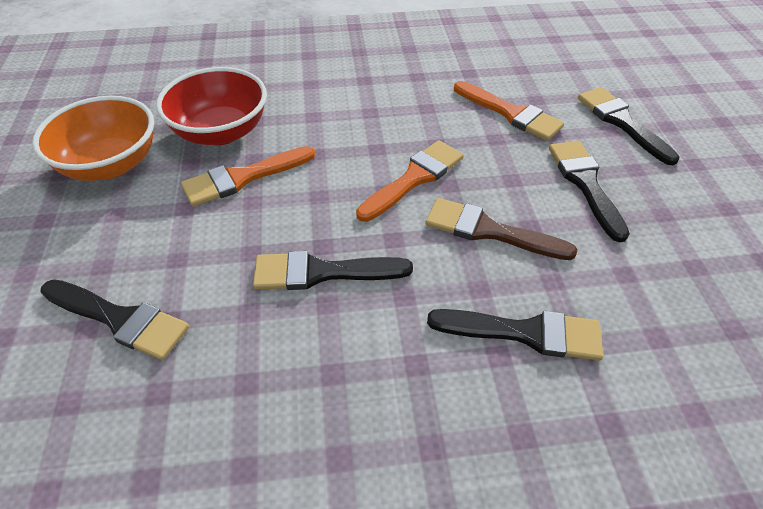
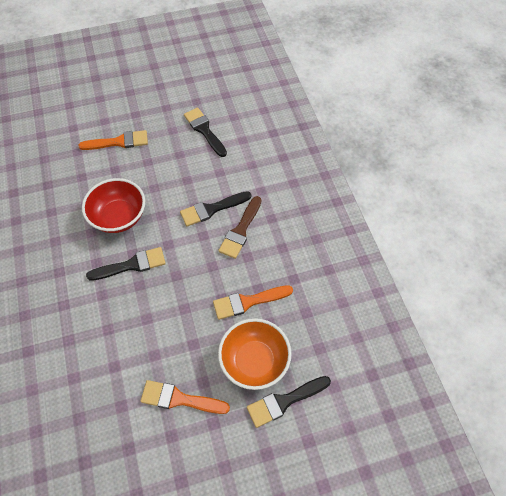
black brush: 5 -> 4

